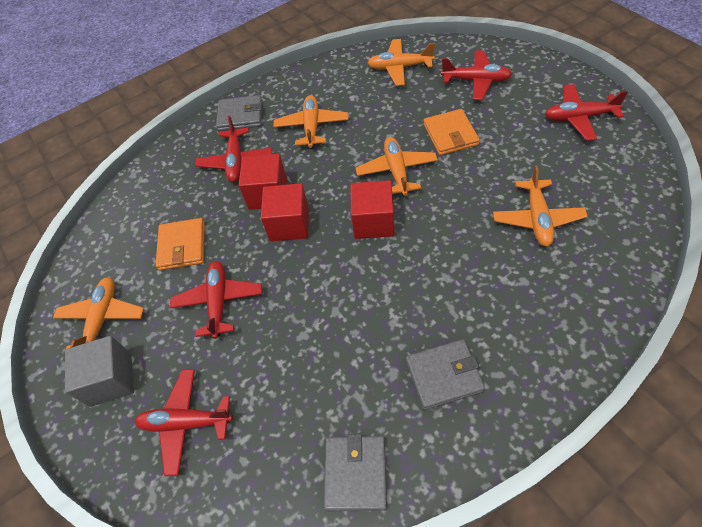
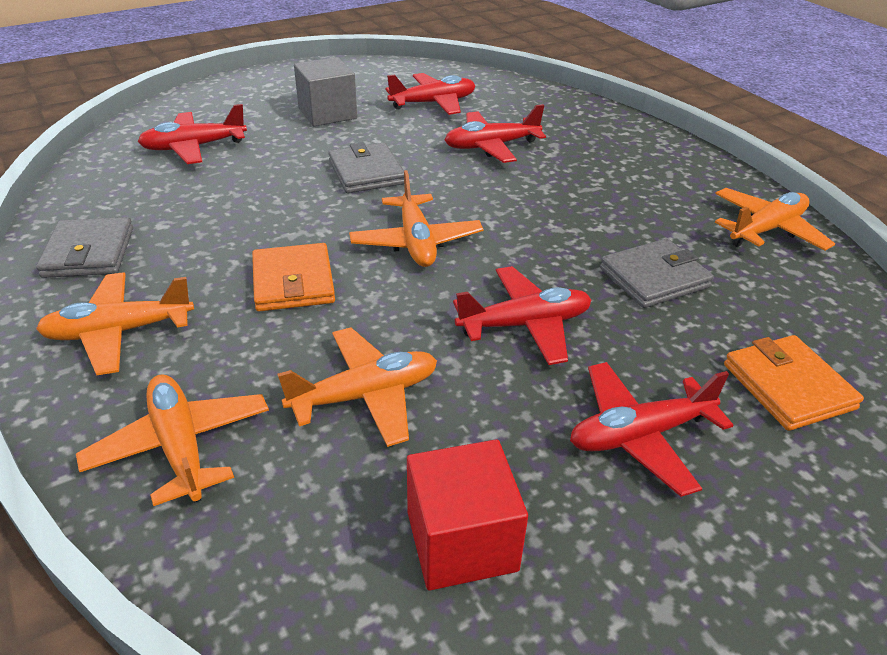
red cube: 3 -> 1

